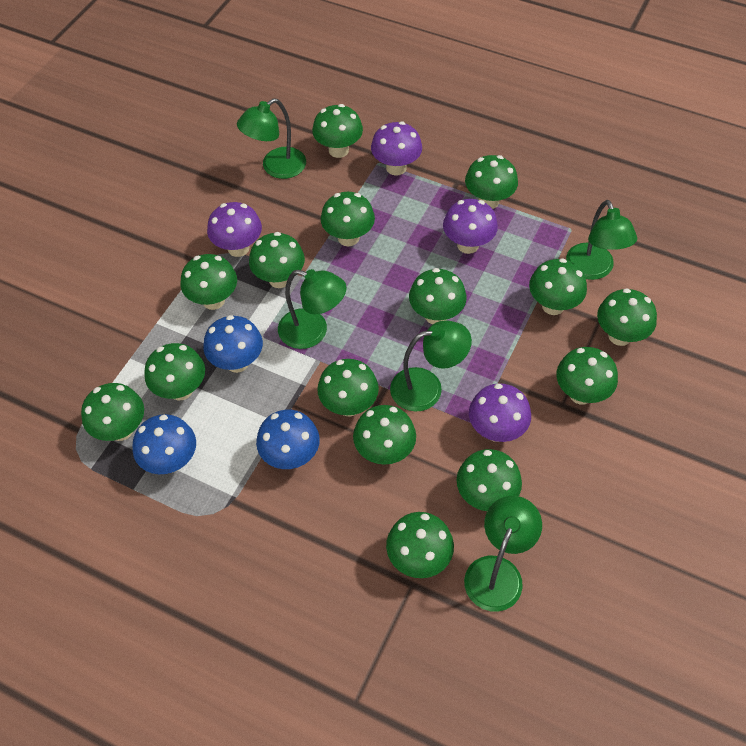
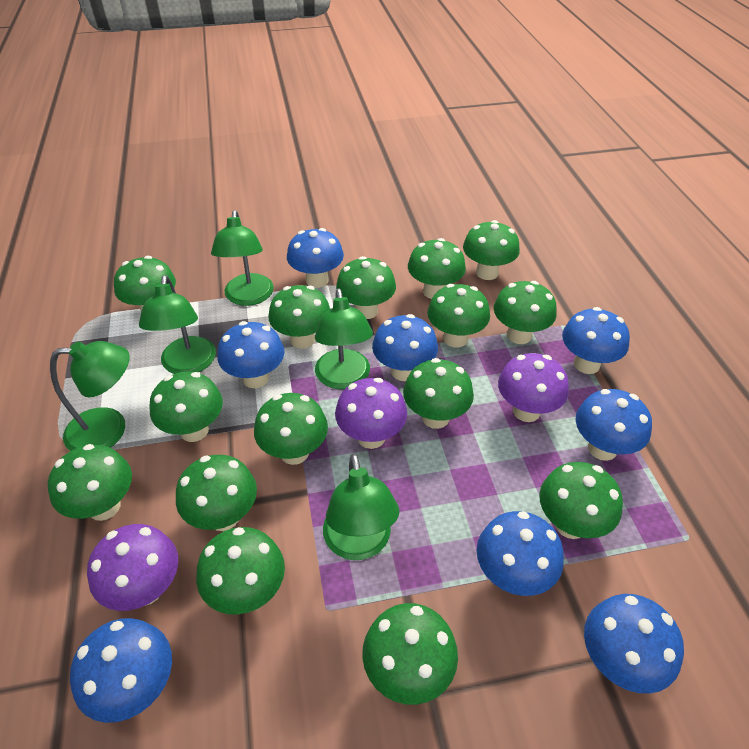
blue mushroom: 3 -> 8
purple mushroom: 4 -> 3

